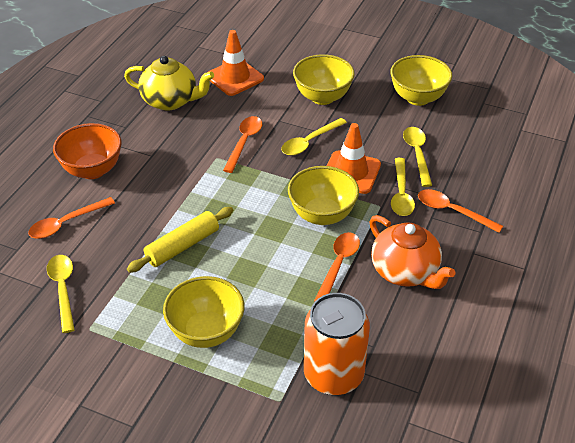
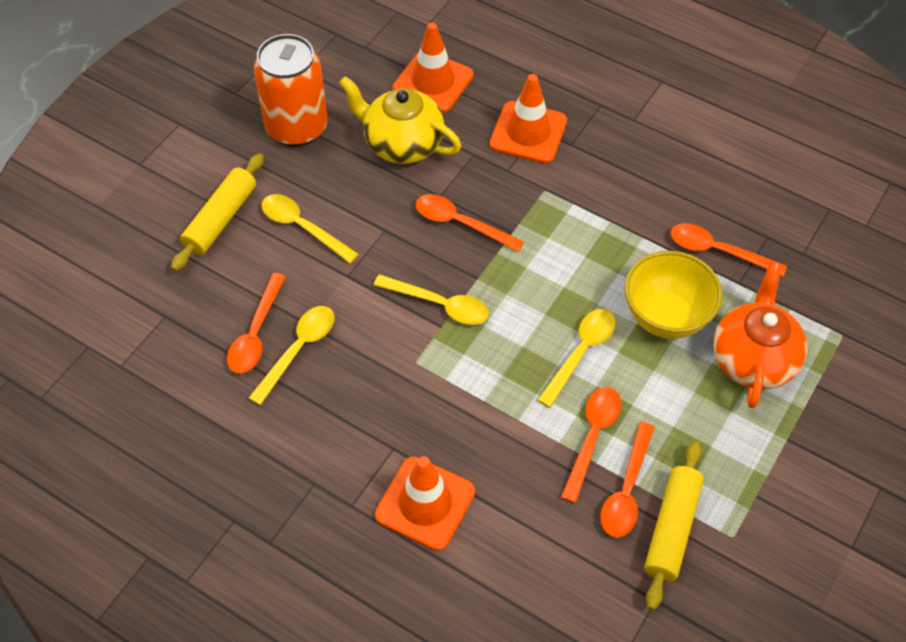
orange bowl: 1 -> 0
orange spoon: 4 -> 5
orange traffic cone: 2 -> 3
yellow bowl: 4 -> 1
yellow rolling pin: 1 -> 2

